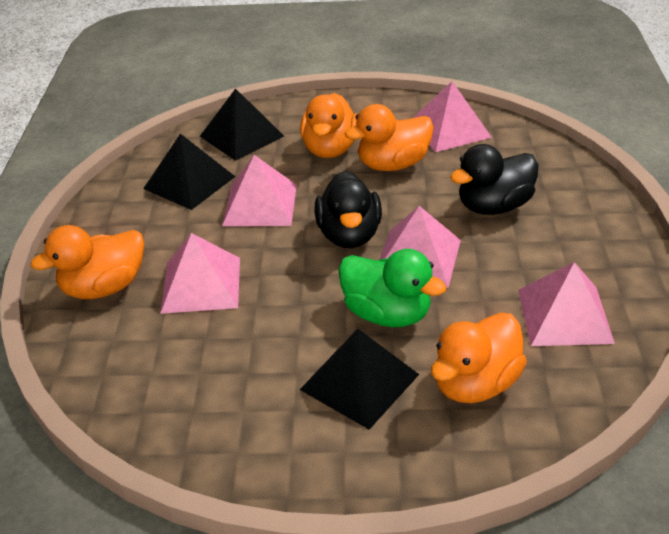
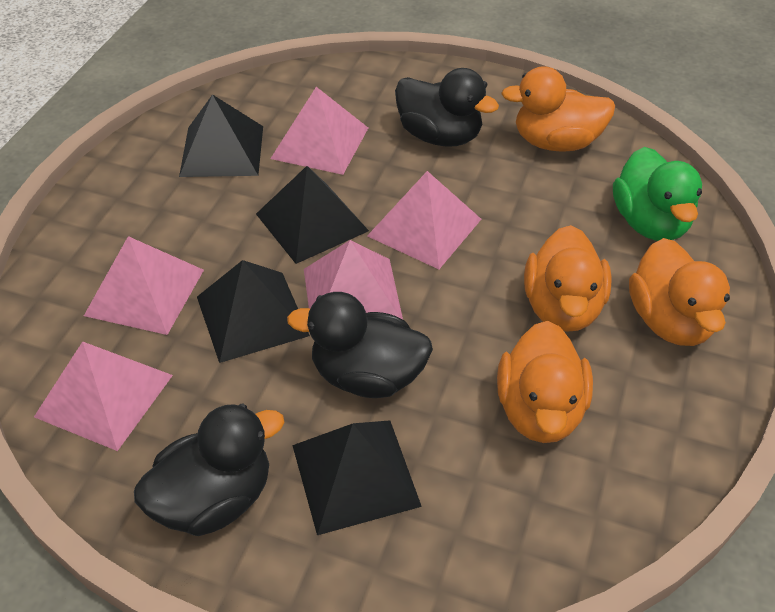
black duck: 2 -> 3
black pyramid: 3 -> 4

